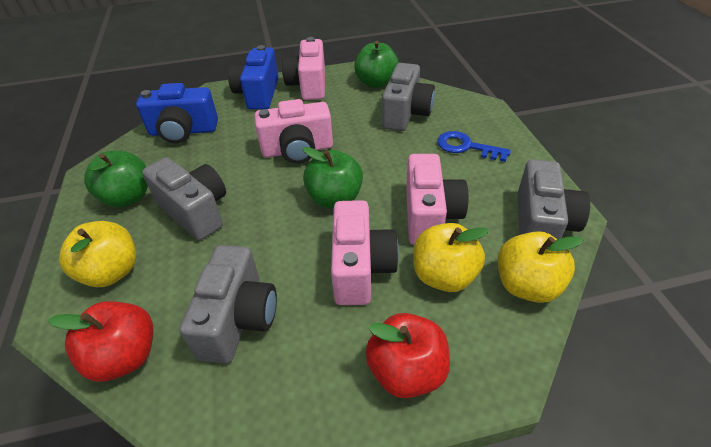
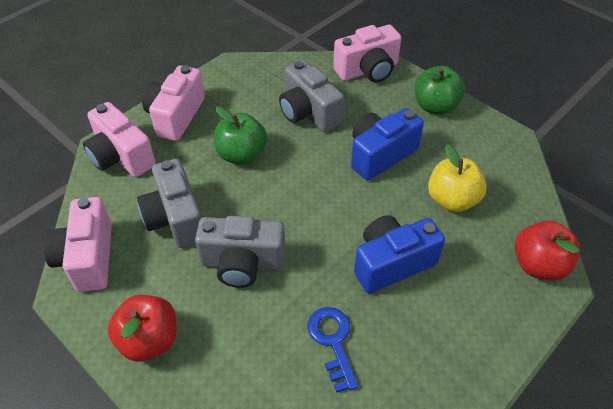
green apple: 3 -> 2
grey camera: 4 -> 3
yellow apple: 3 -> 1

